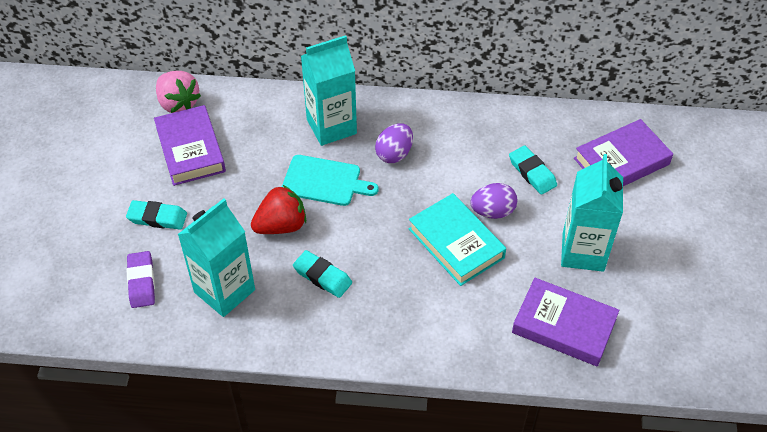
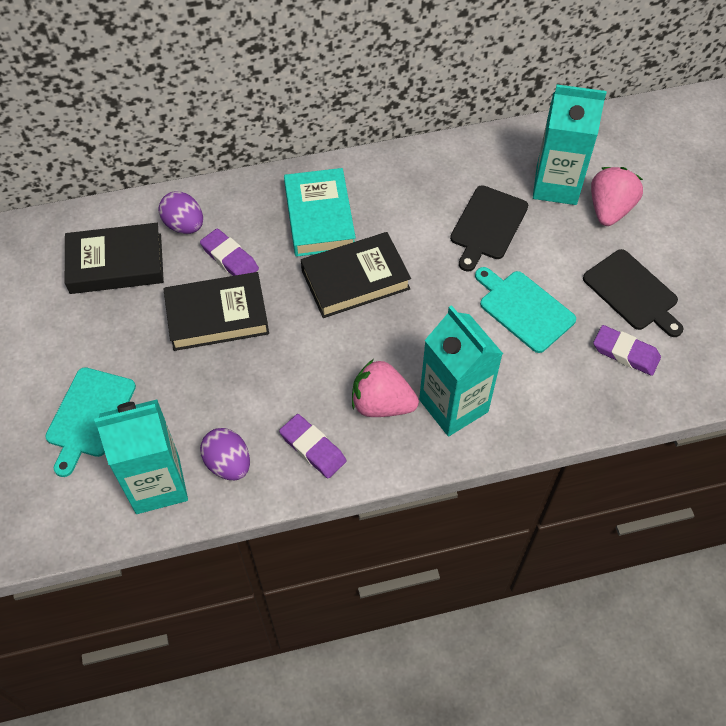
black book: 0 -> 3
black cutting board: 0 -> 2
pink strawberry: 1 -> 2
purple book: 3 -> 0
purple eraser: 1 -> 3
red strawberry: 1 -> 0
turquoise cutting board: 1 -> 2
turquoise eraser: 3 -> 0

